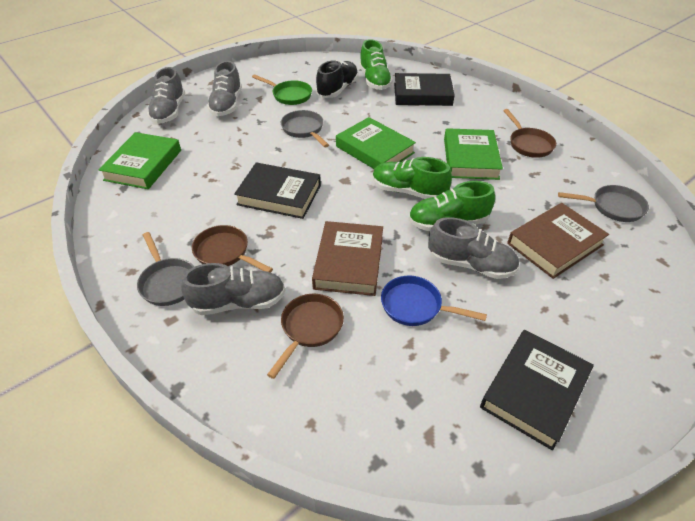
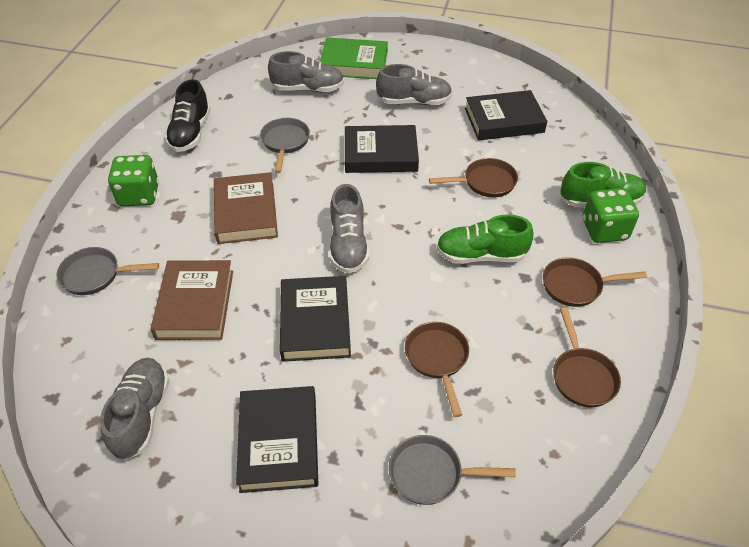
black book: 3 -> 4
blue pan: 1 -> 0
brown pan: 3 -> 4
green book: 3 -> 1
green dice: 0 -> 2
green pan: 1 -> 0
green shoe: 3 -> 2

